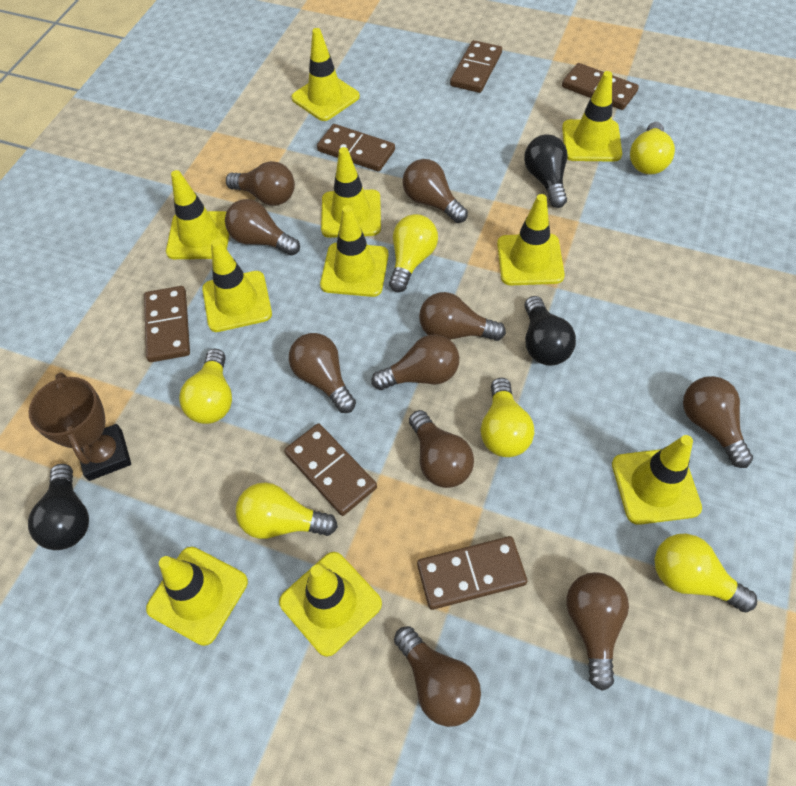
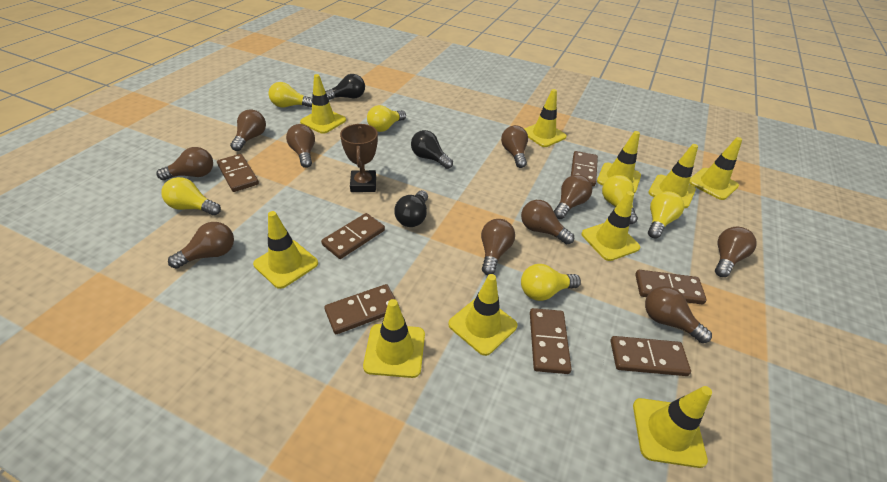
brown domino: 6 -> 7

